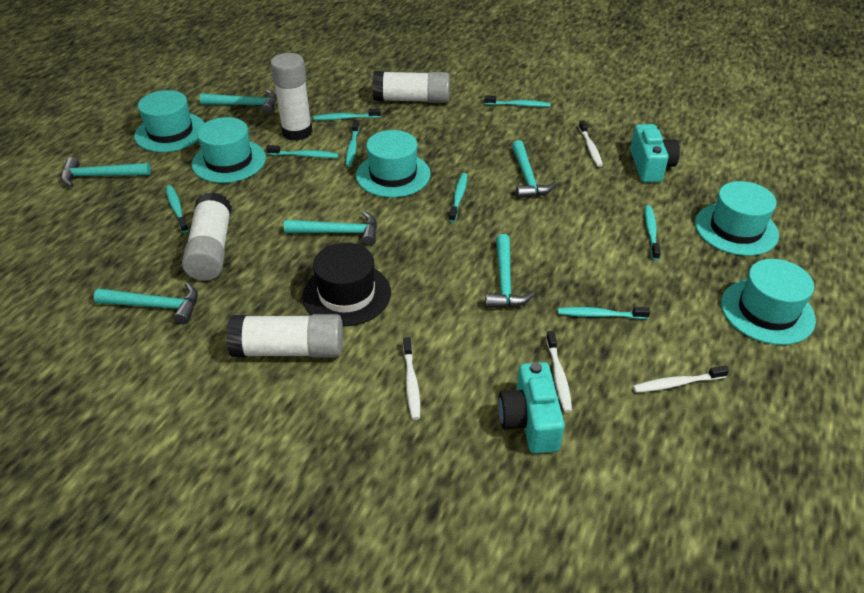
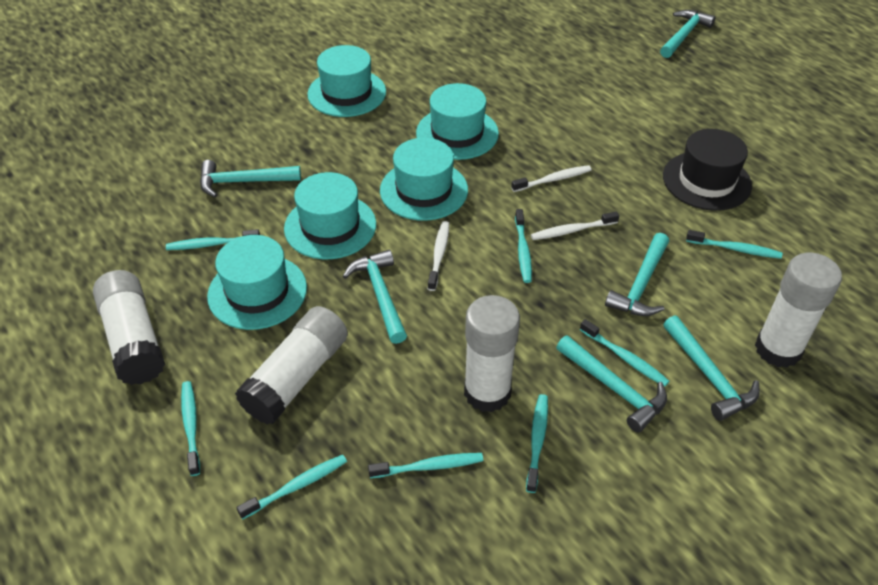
turquoise camera: 2 -> 0
white toothbrush: 4 -> 3

